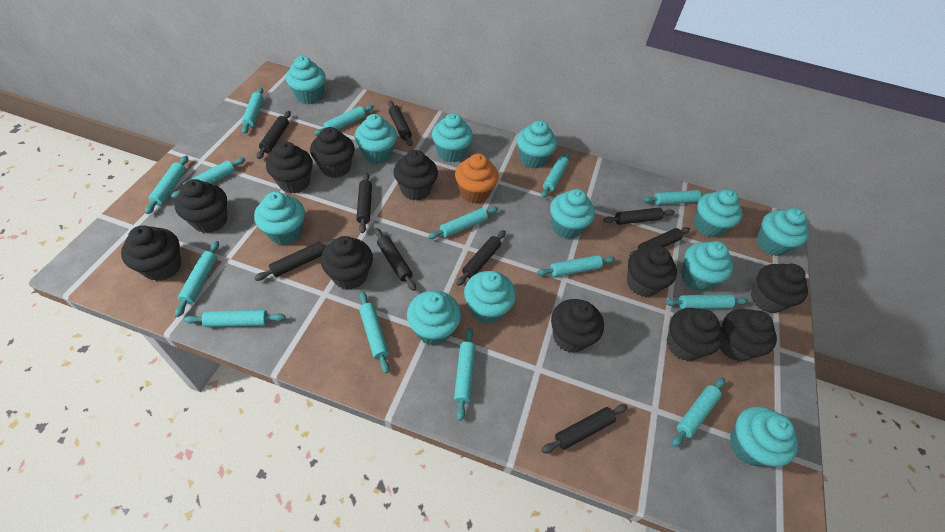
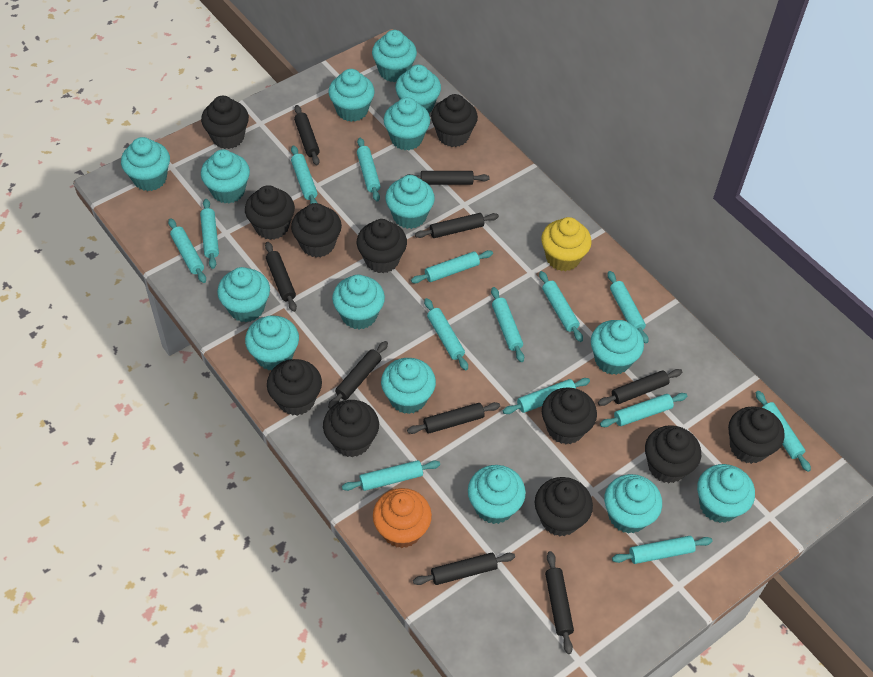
turquoise cupcake: 12 -> 15
yellow cupcake: 0 -> 1

